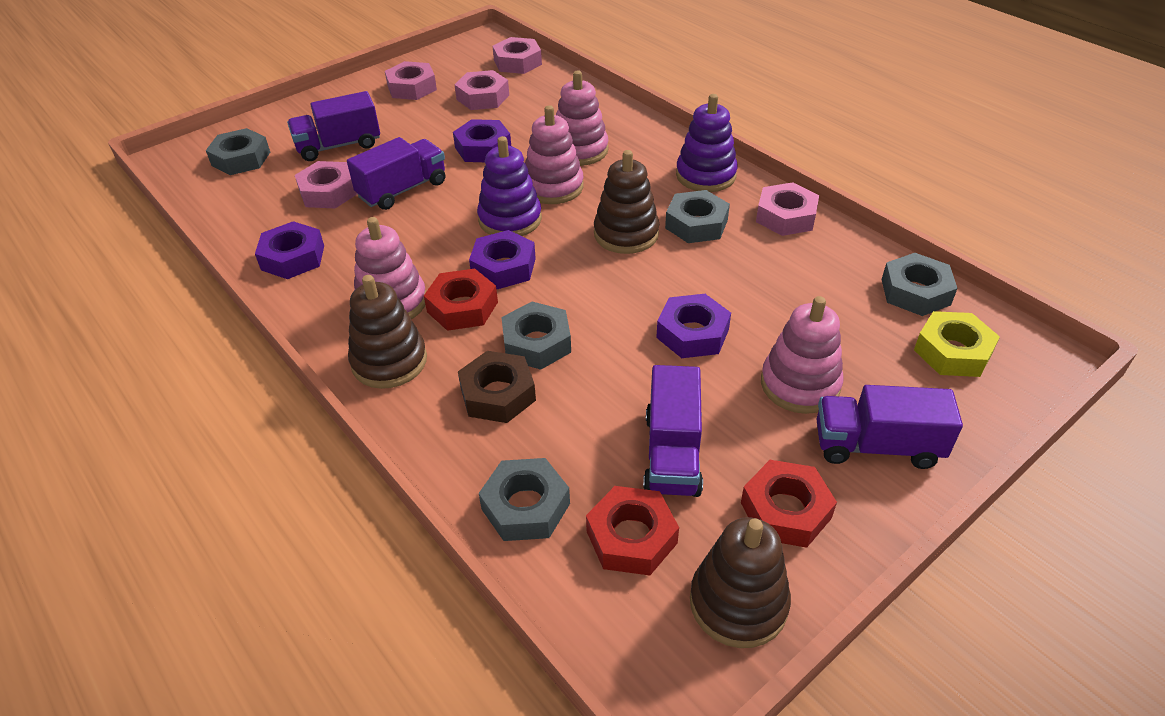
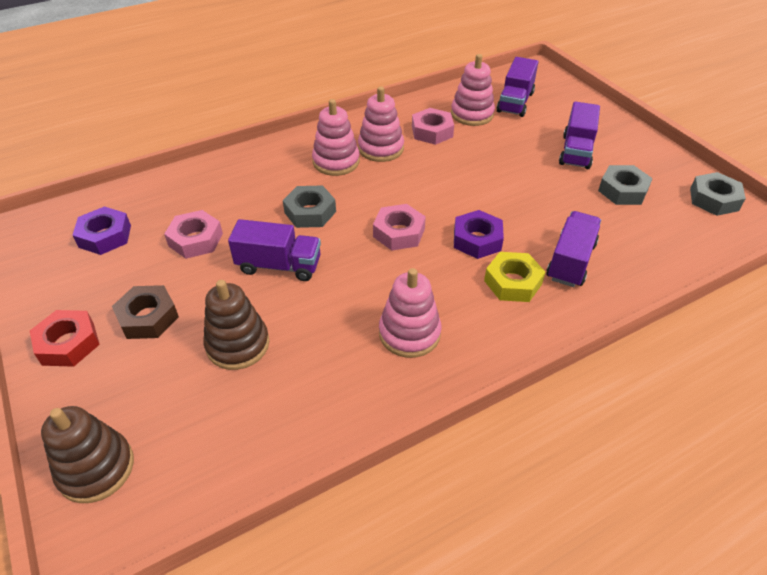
brown stacking toy: 3 -> 2
grey nut: 5 -> 3
pink nut: 5 -> 3
purple nut: 4 -> 2
purple stacking toy: 2 -> 0
red nut: 3 -> 1

